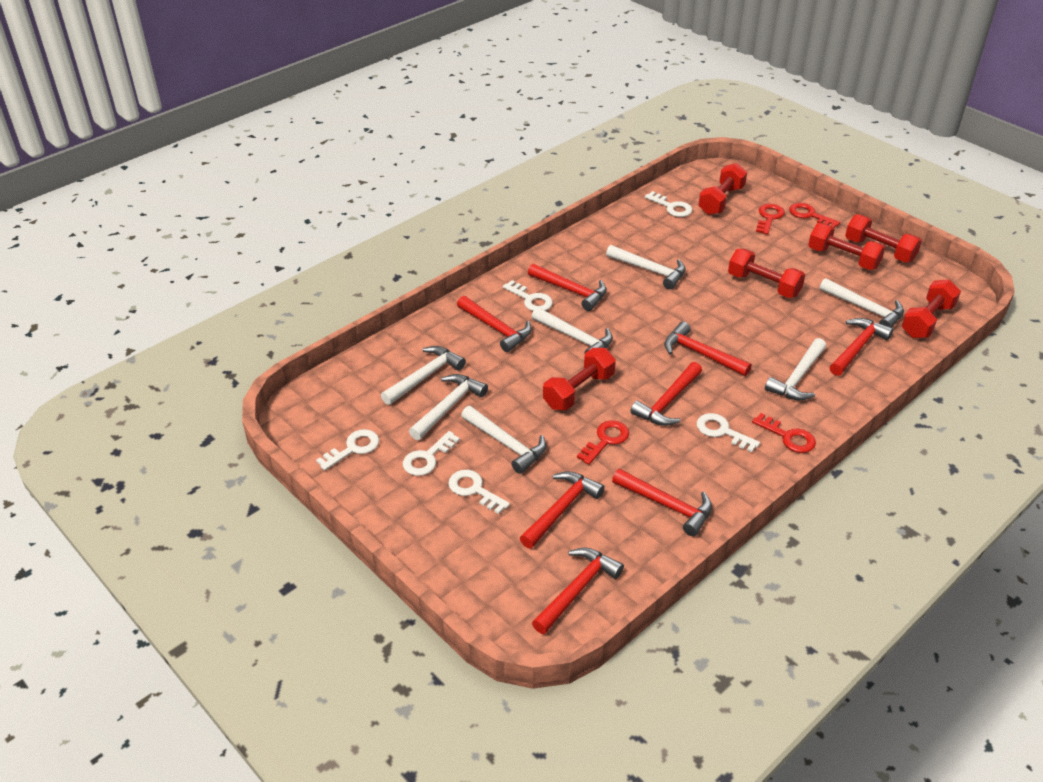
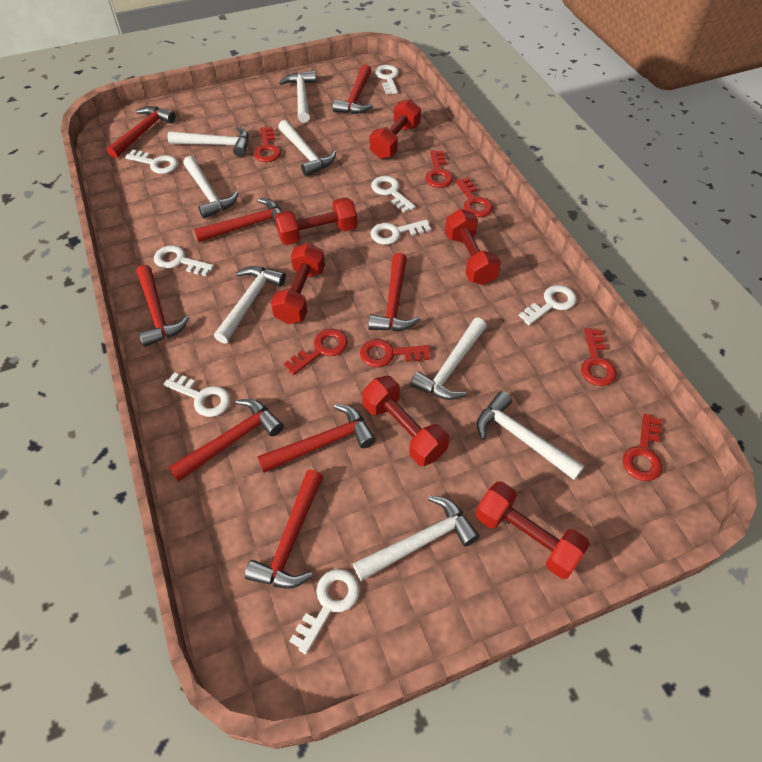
red key: 4 -> 7
white hammer: 7 -> 8
white key: 6 -> 8

